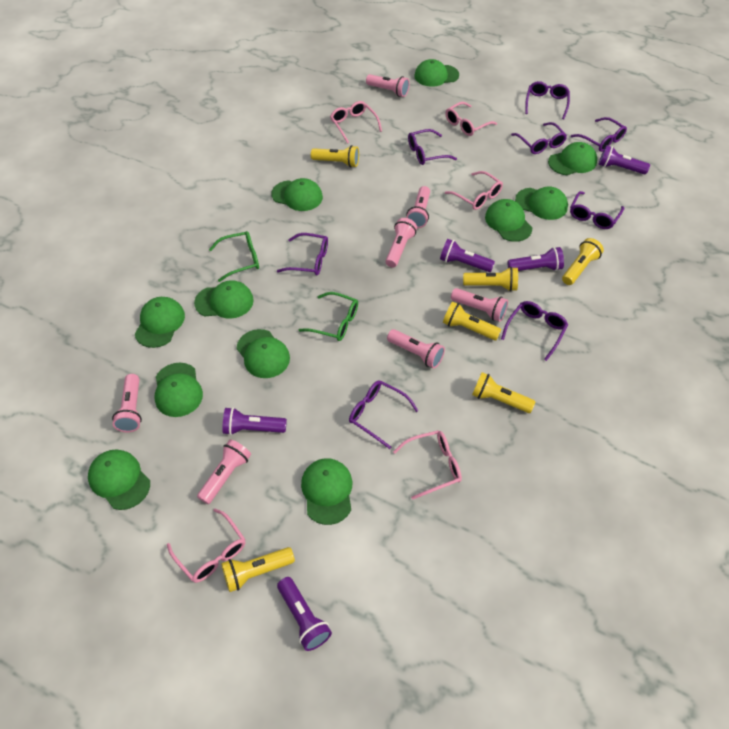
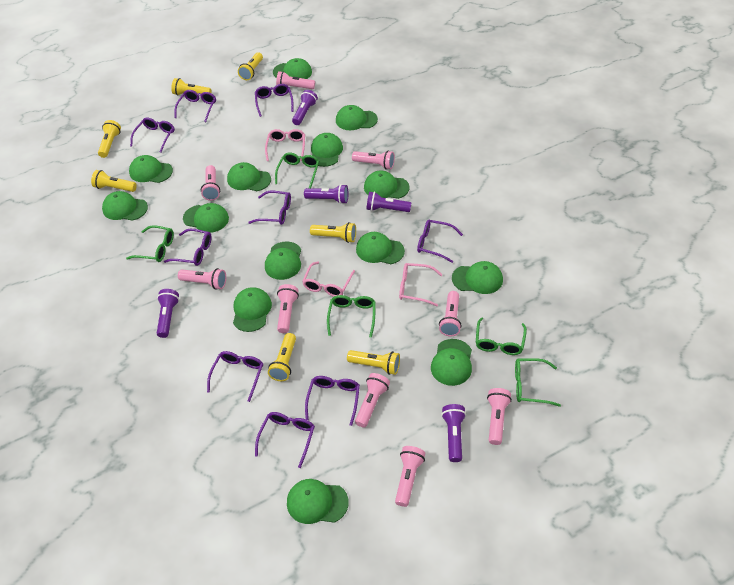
green cap: 11 -> 14
green glasses: 2 -> 5
pink flashlight: 7 -> 9
pink glasses: 5 -> 3
purple glasses: 8 -> 9
yellow flashlight: 6 -> 7

